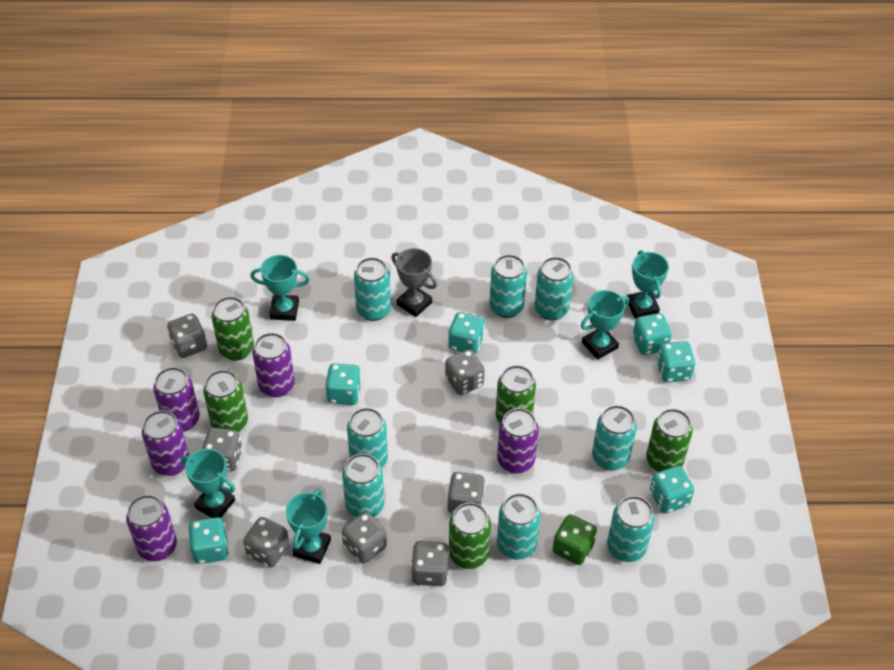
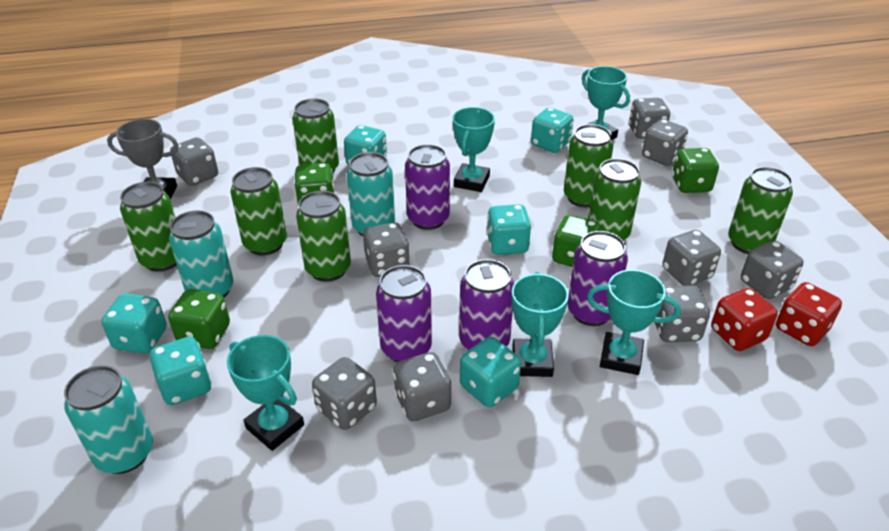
green can: 5 -> 7
green dice: 1 -> 4
grey dice: 7 -> 9
purple can: 5 -> 4
red dice: 0 -> 2
turquoise can: 8 -> 3

